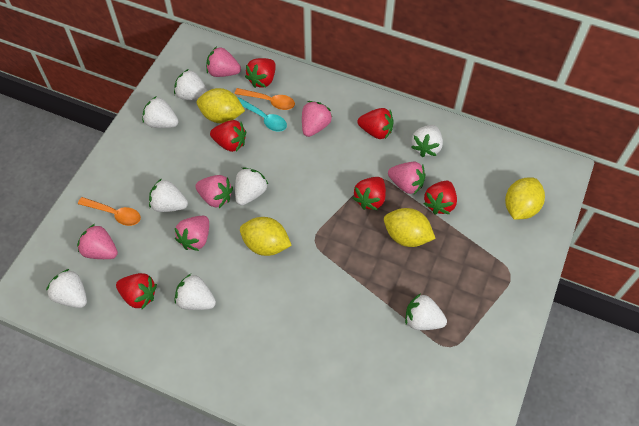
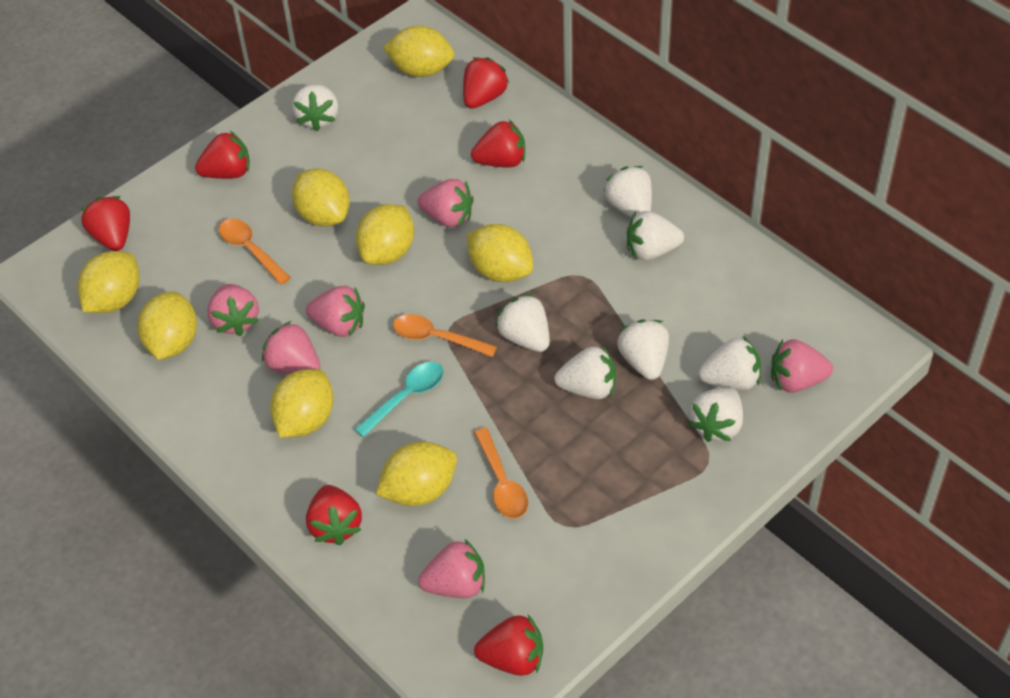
orange spoon: 2 -> 3
yellow lemon: 4 -> 8

